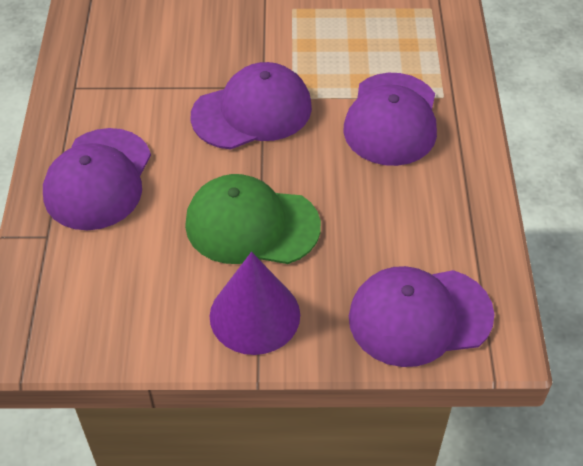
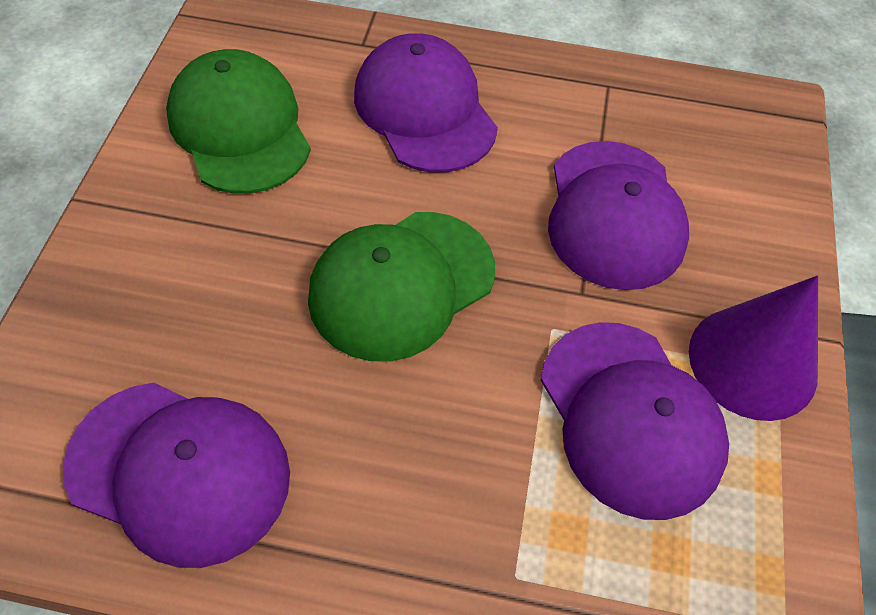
green cap: 1 -> 2

